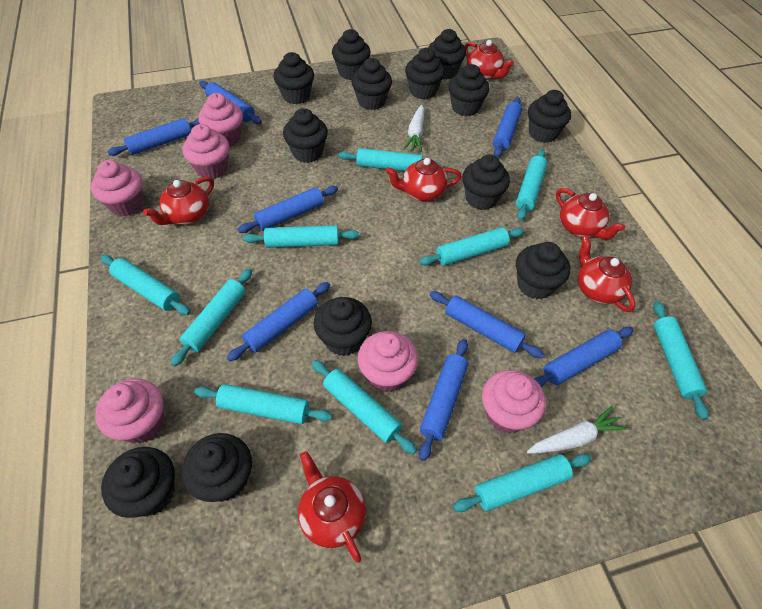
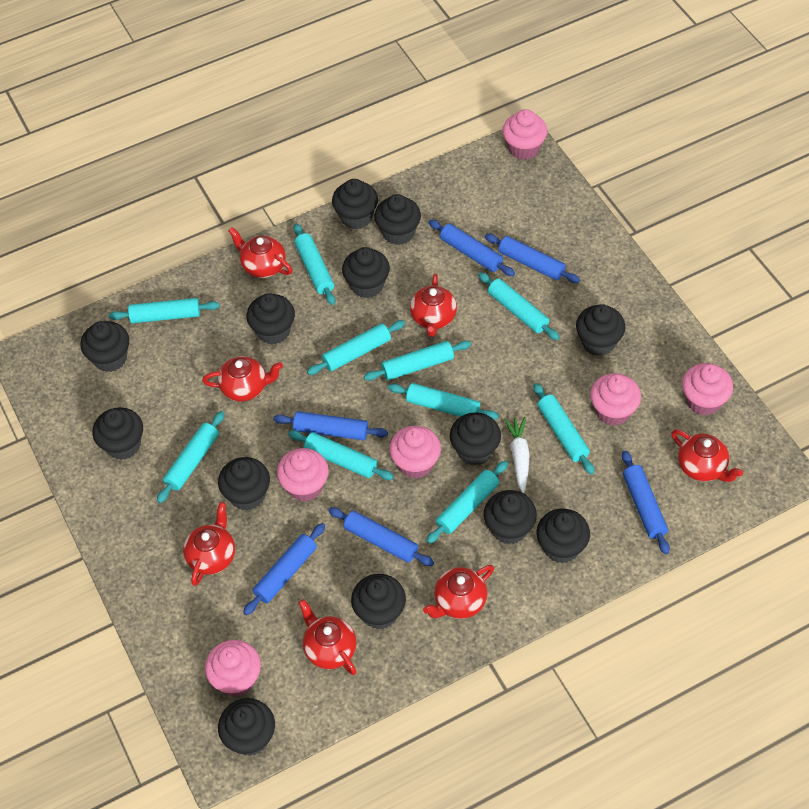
blue rolling pin: 8 -> 6
red teapot: 6 -> 7
white carrot: 2 -> 1

